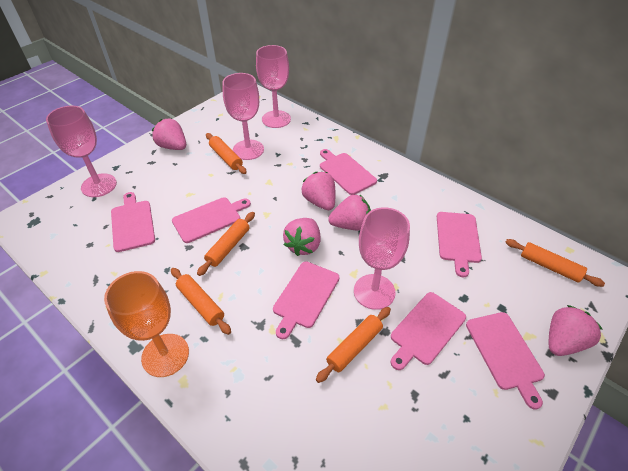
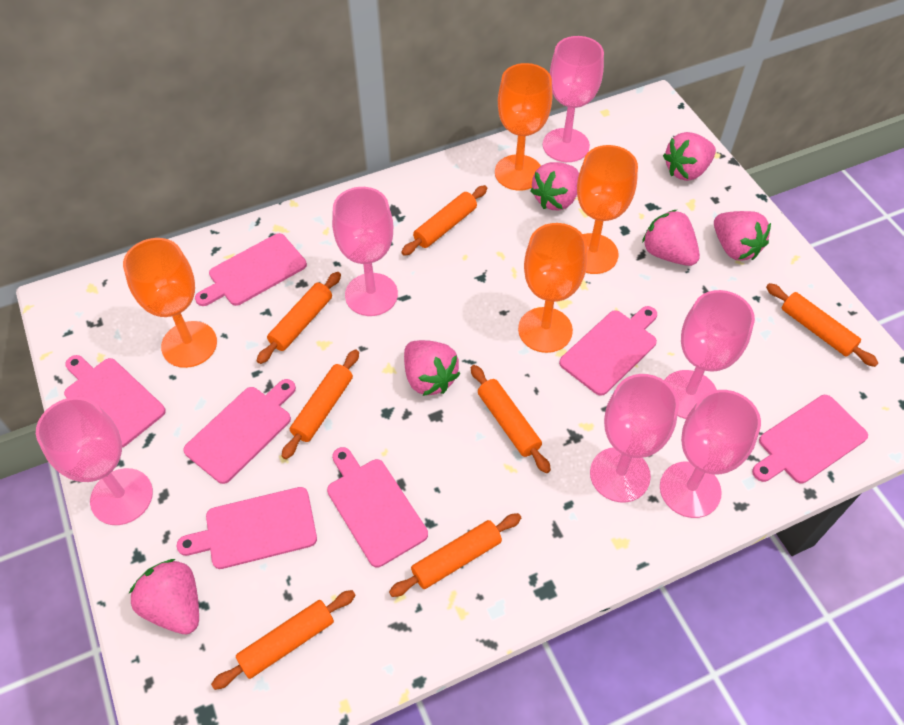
orange goblet: 1 -> 4
orange rolling pin: 5 -> 7
pink goblet: 4 -> 6
pink strawberry: 5 -> 6

